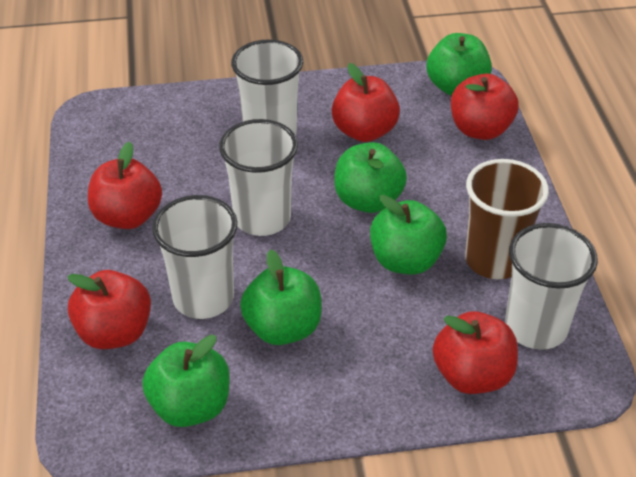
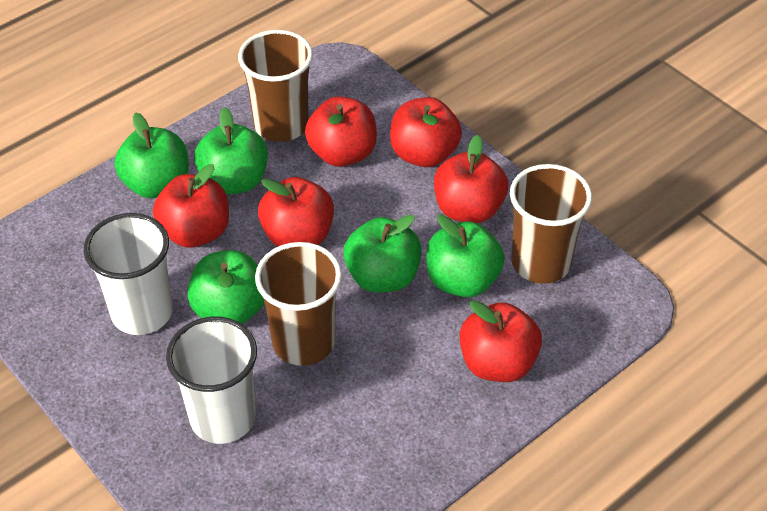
brown cup: 1 -> 3
red apple: 5 -> 6
white cup: 4 -> 2

